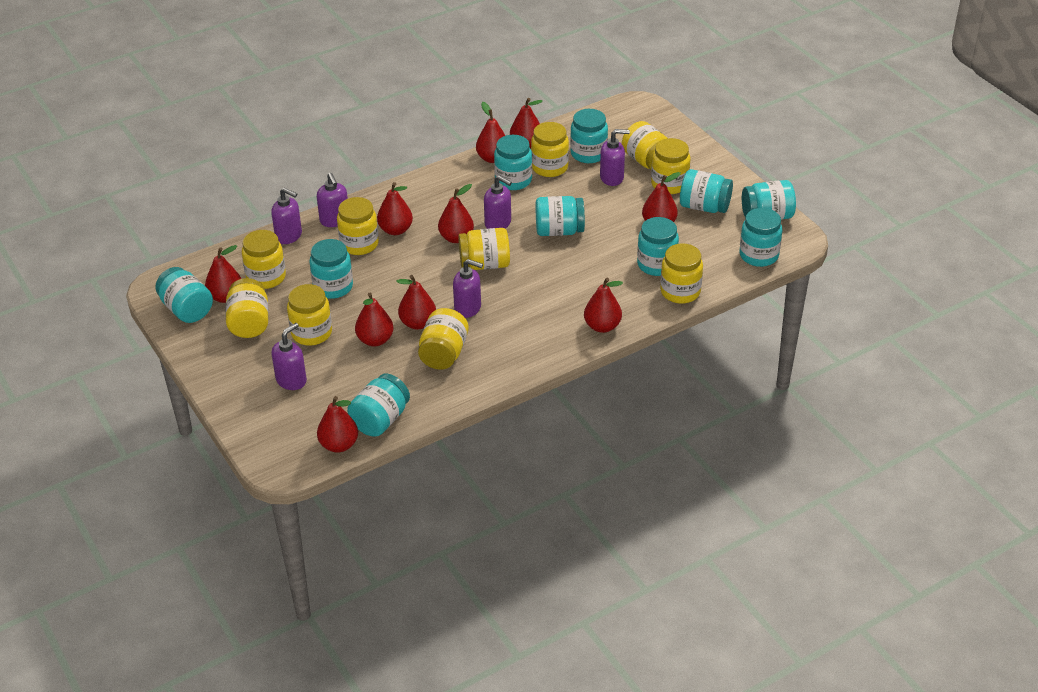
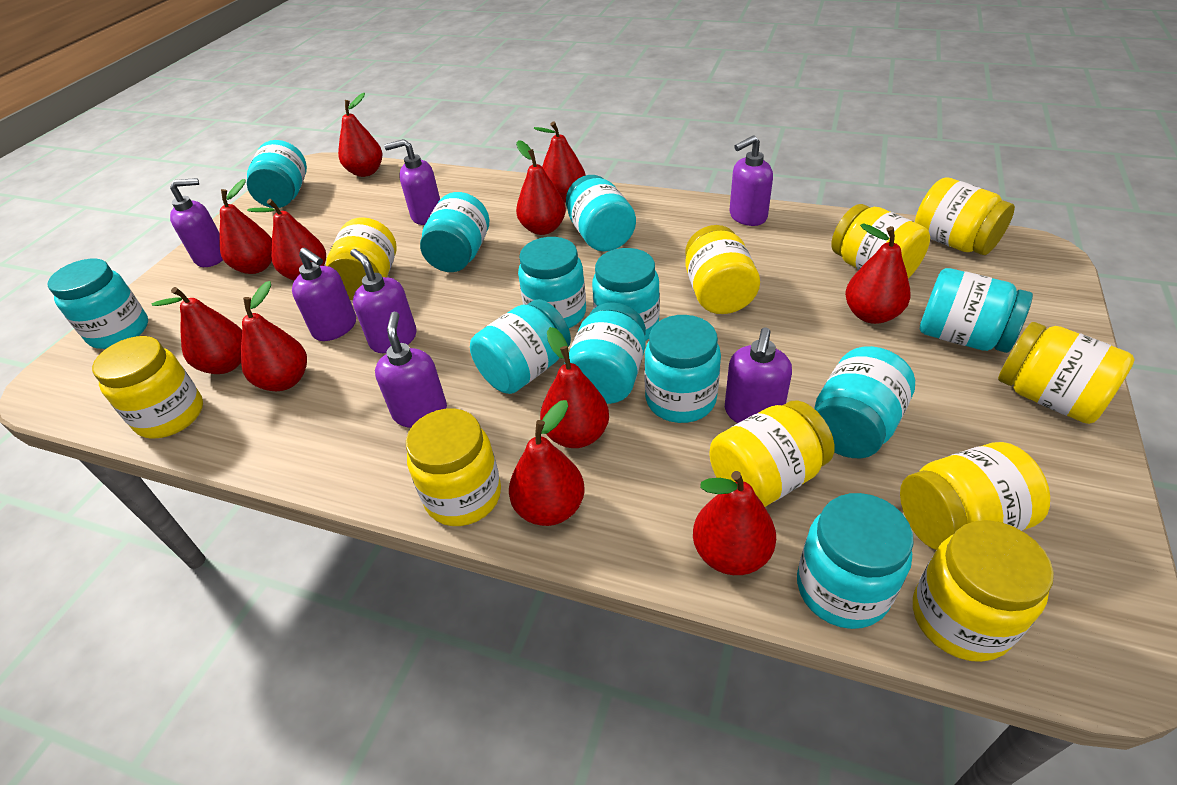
purple soap dispenser: 6 -> 7
red pear: 10 -> 11
turquoise jar: 10 -> 12

